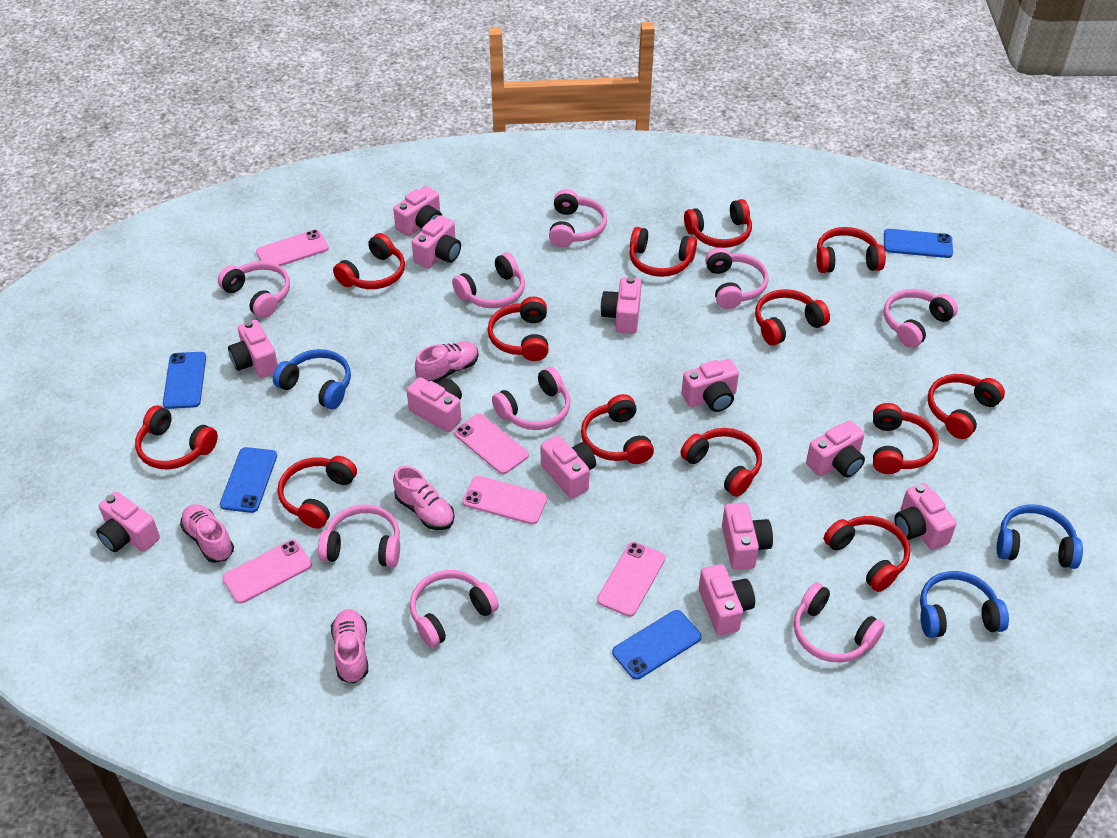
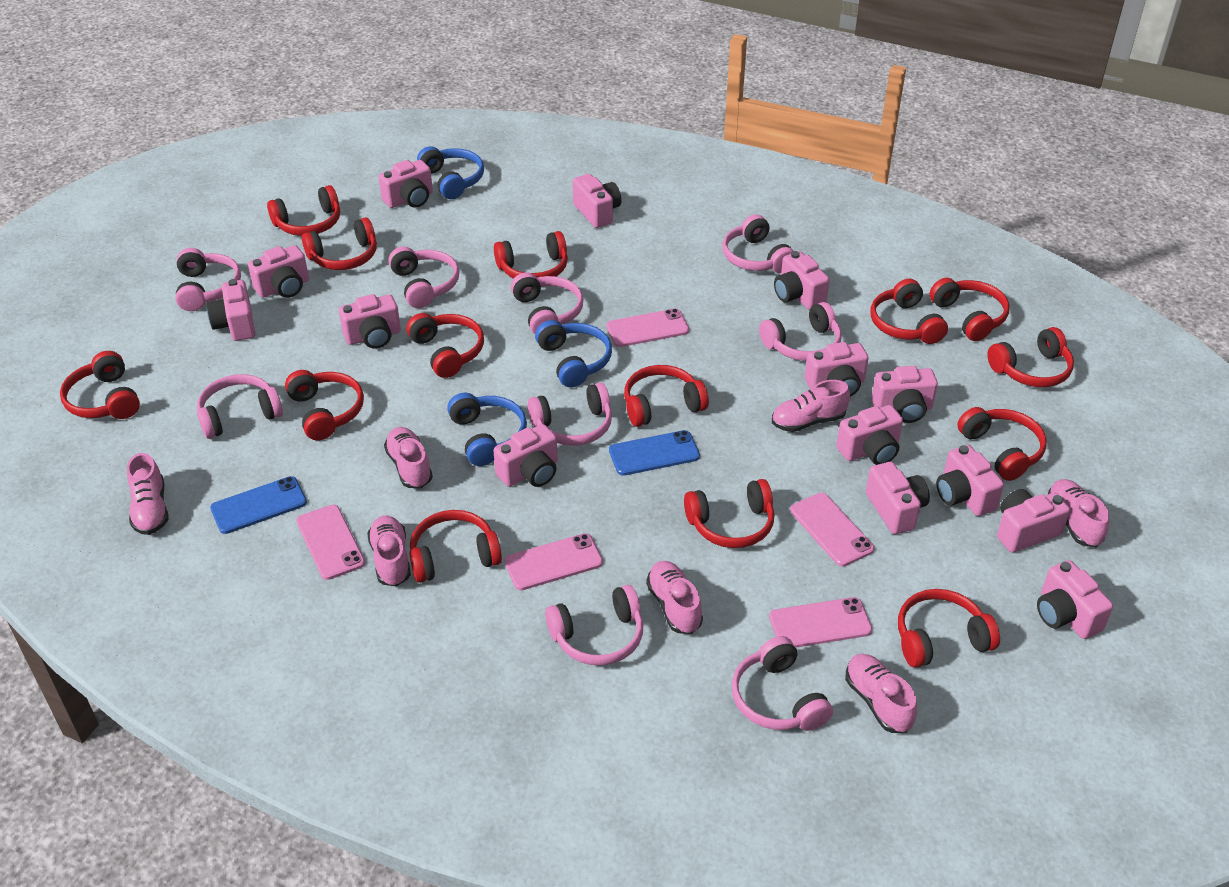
blue phone: 4 -> 2
pink camera: 12 -> 14
pink shoe: 4 -> 7
red headphones: 13 -> 14

